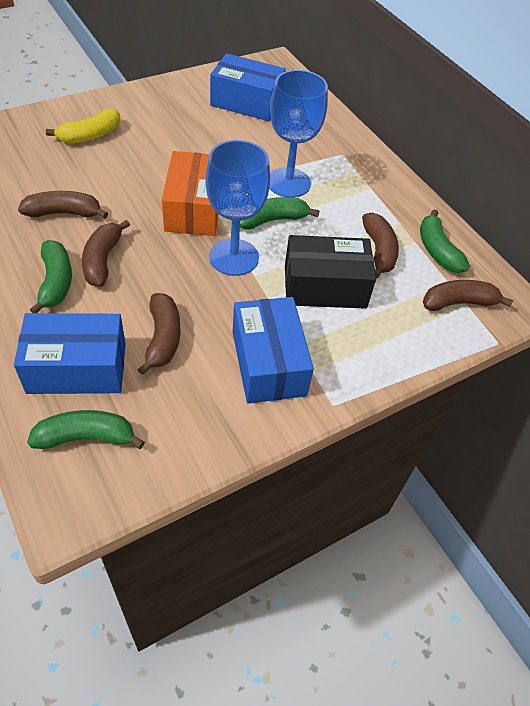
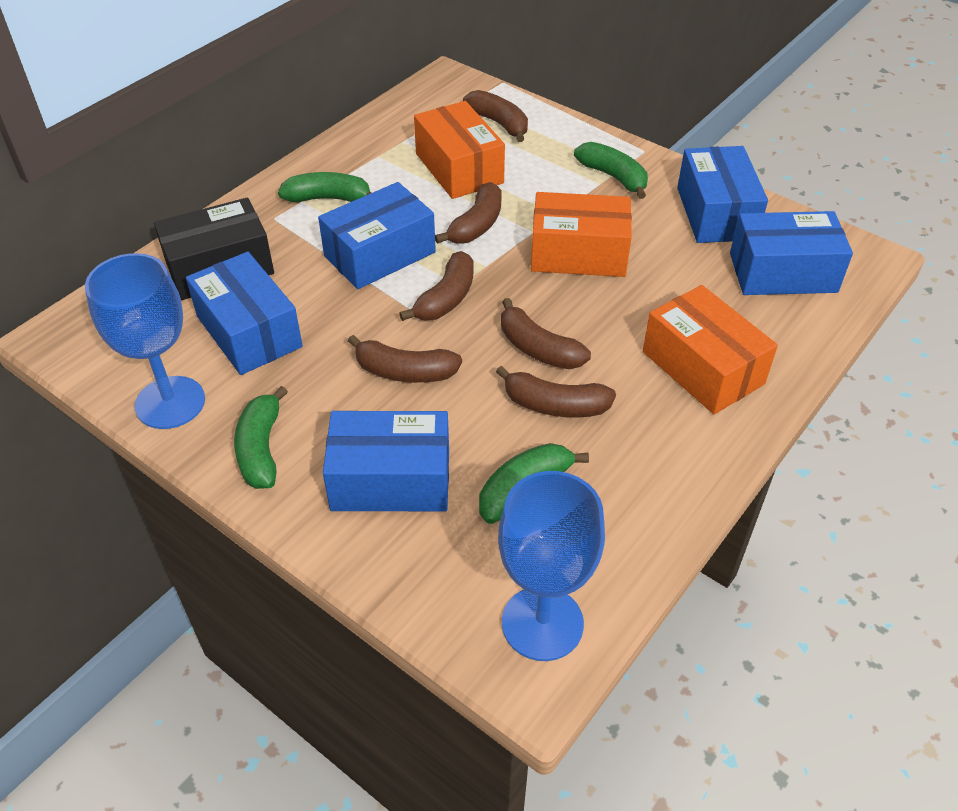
blue box: 3 -> 5
brown banana: 5 -> 6
orange box: 1 -> 3
yellow banana: 1 -> 0

